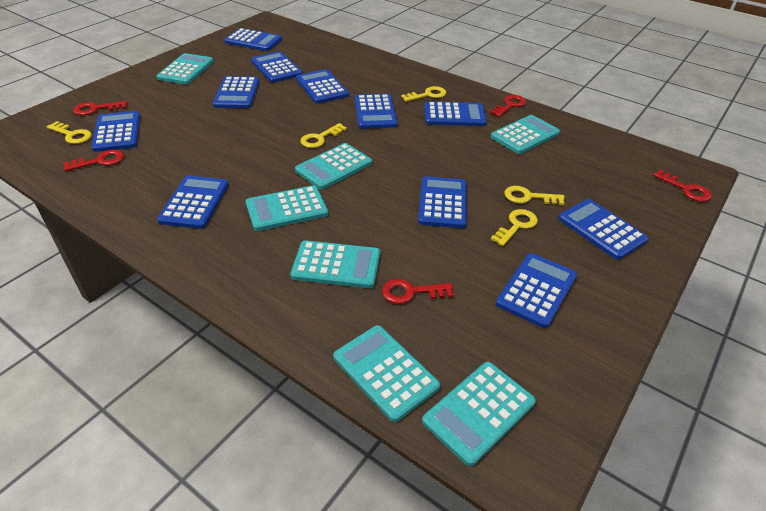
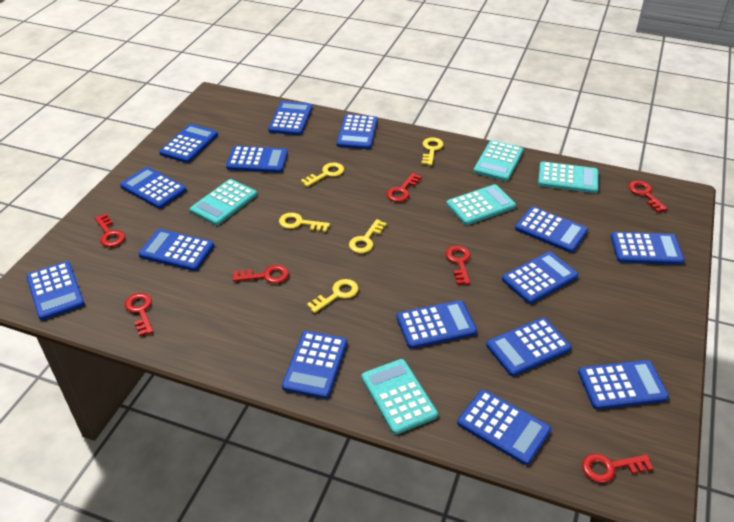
blue calculator: 11 -> 15
red key: 5 -> 7
turquoise calculator: 7 -> 5

